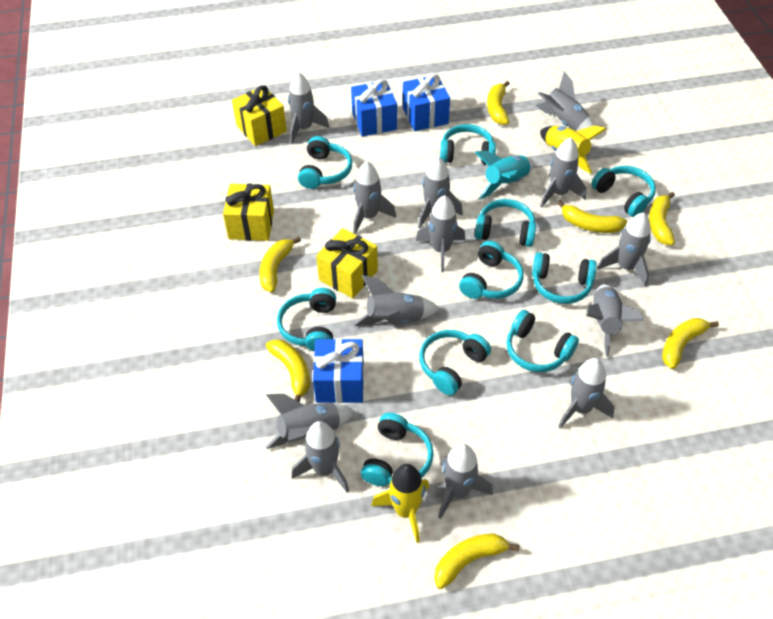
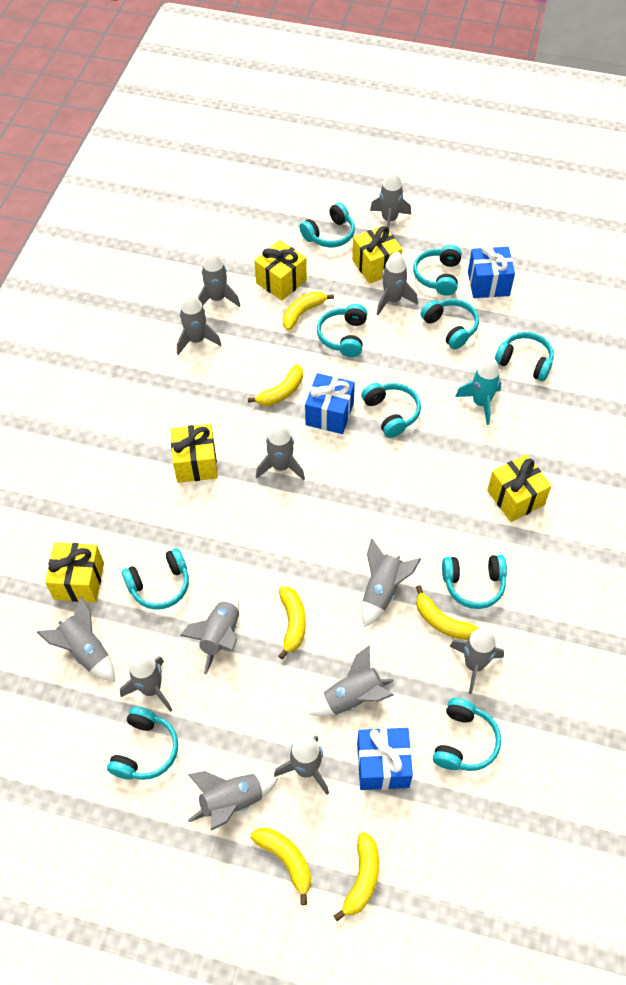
yellow banana: 7 -> 6
yellow gift: 3 -> 5
yellow rocket: 2 -> 0

